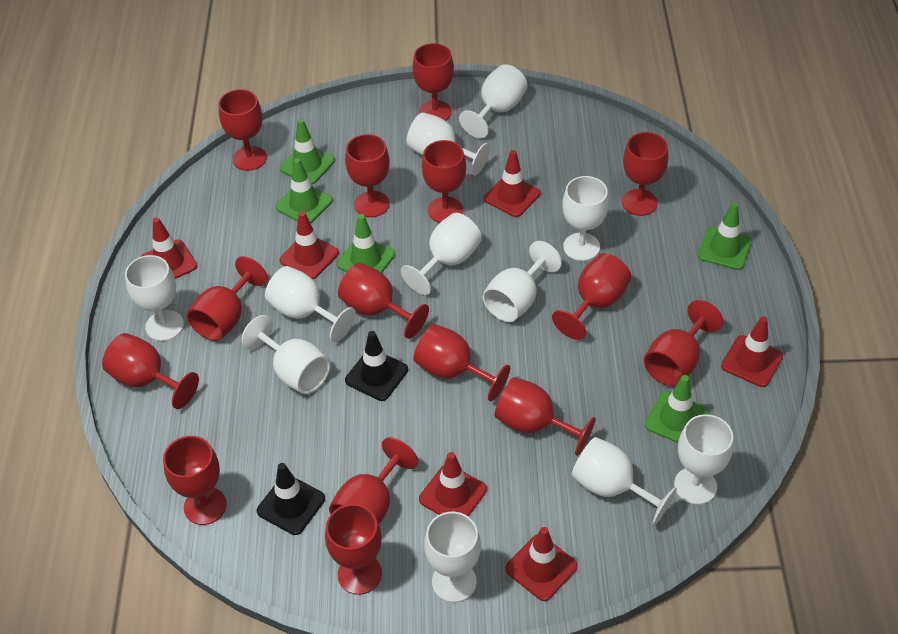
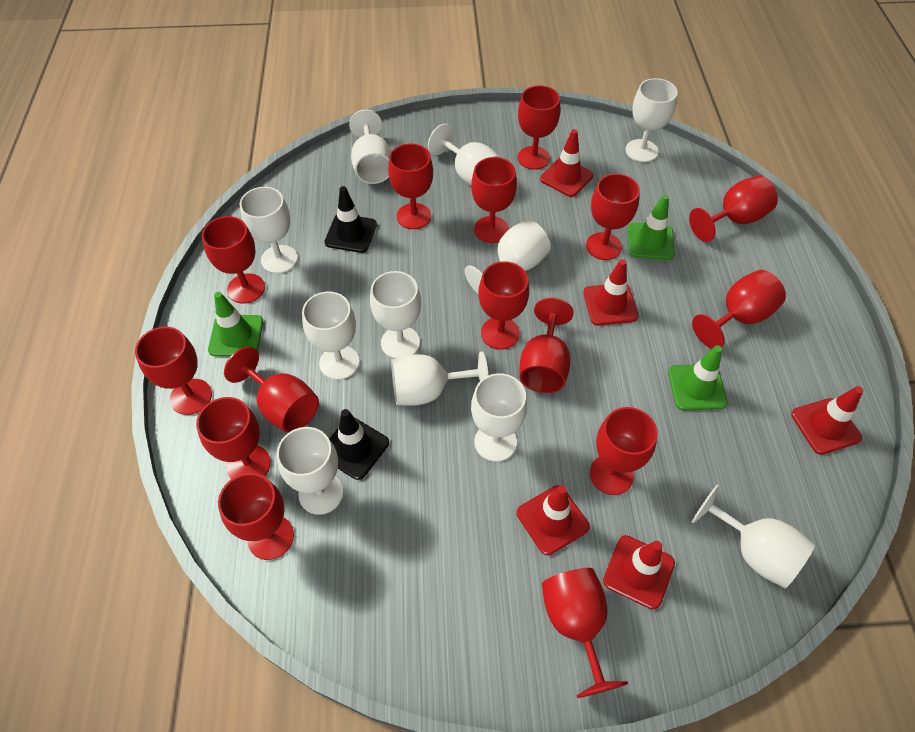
green traffic cone: 5 -> 3
red traffic cone: 6 -> 5

